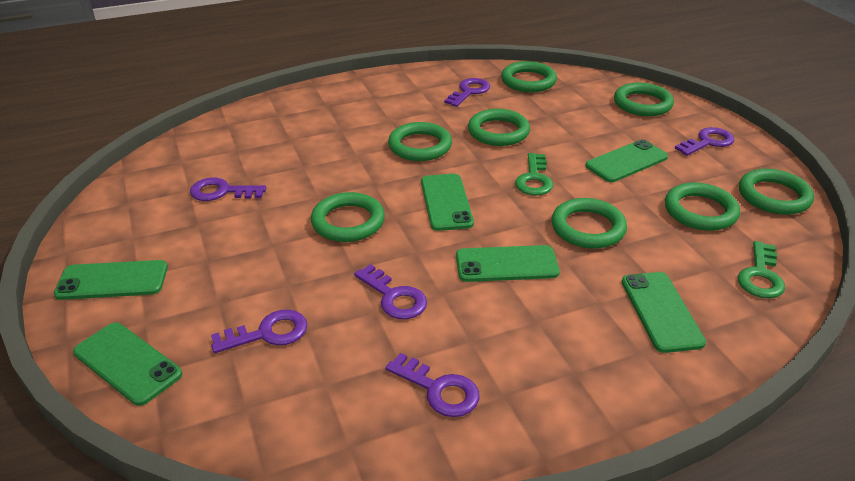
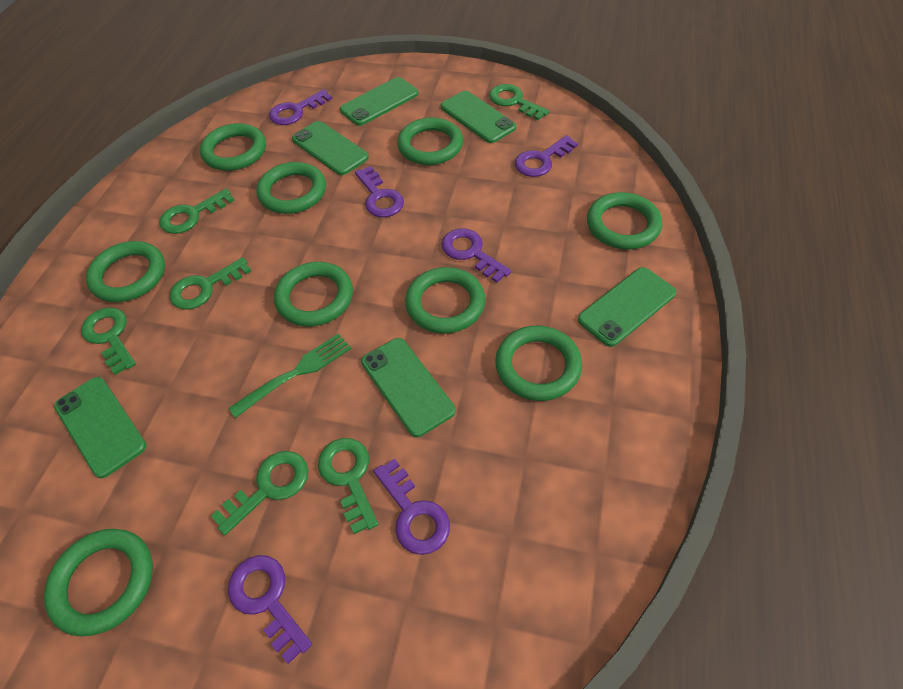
green fork: 0 -> 1
green key: 2 -> 6
green ring: 8 -> 9

